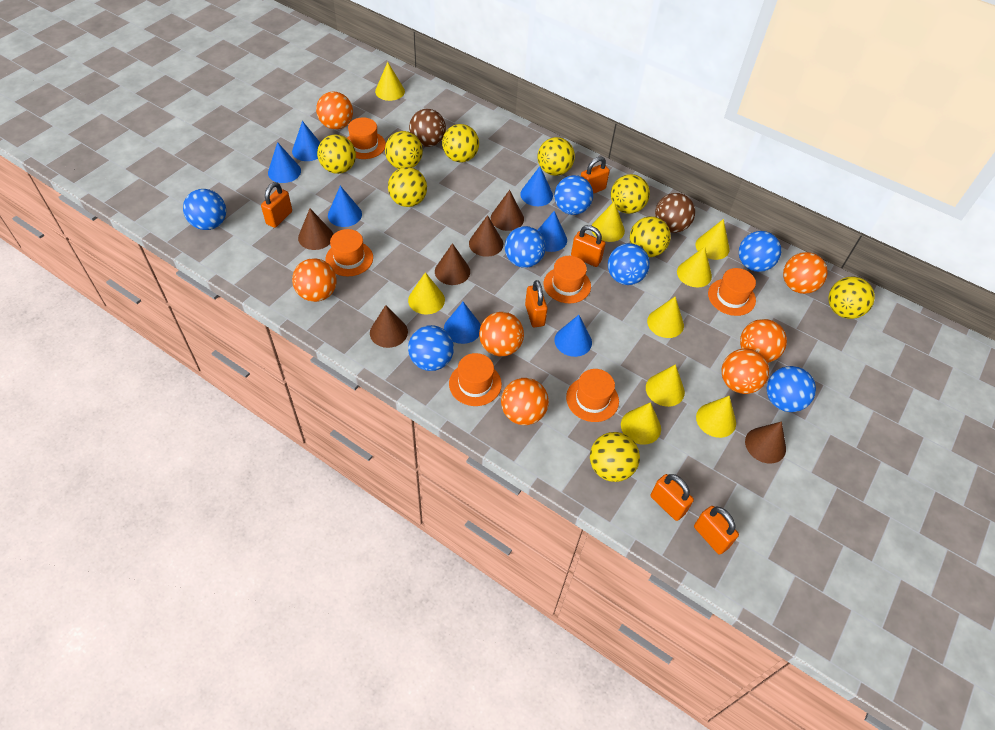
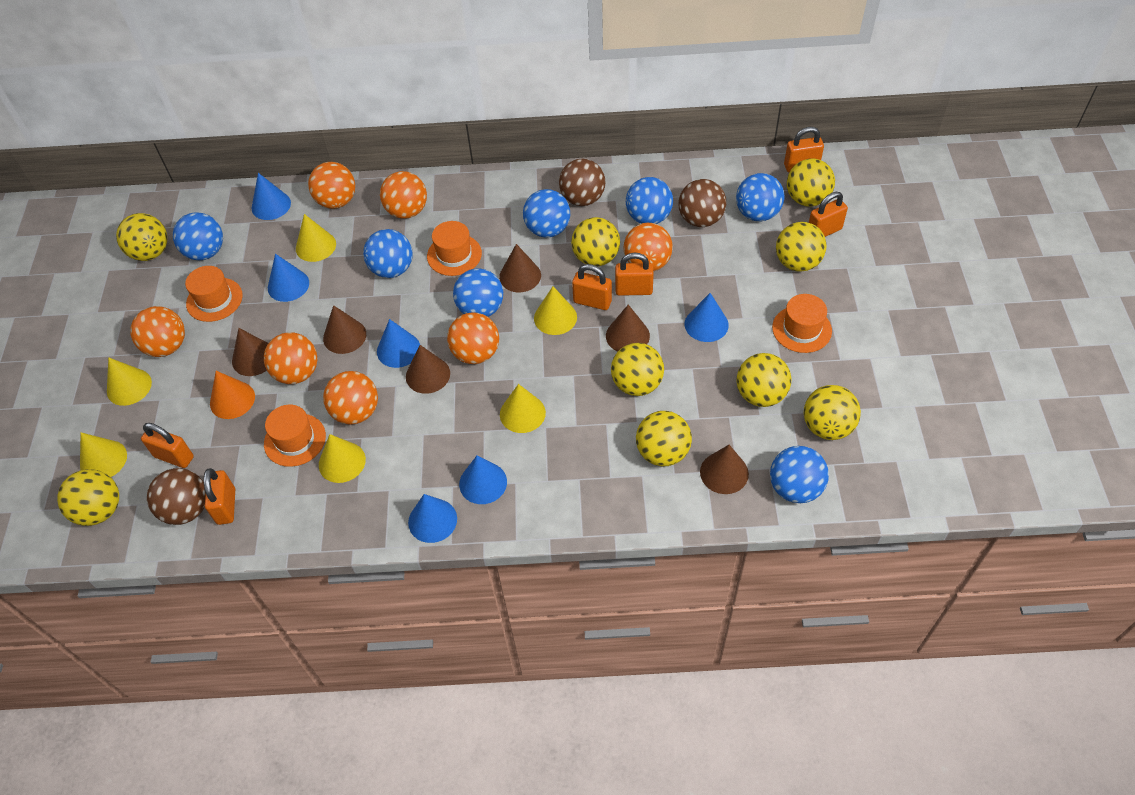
blue cone: 7 -> 6
brown ball: 2 -> 3
orange cone: 0 -> 1
orange hat: 6 -> 4
yellow cone: 9 -> 6

